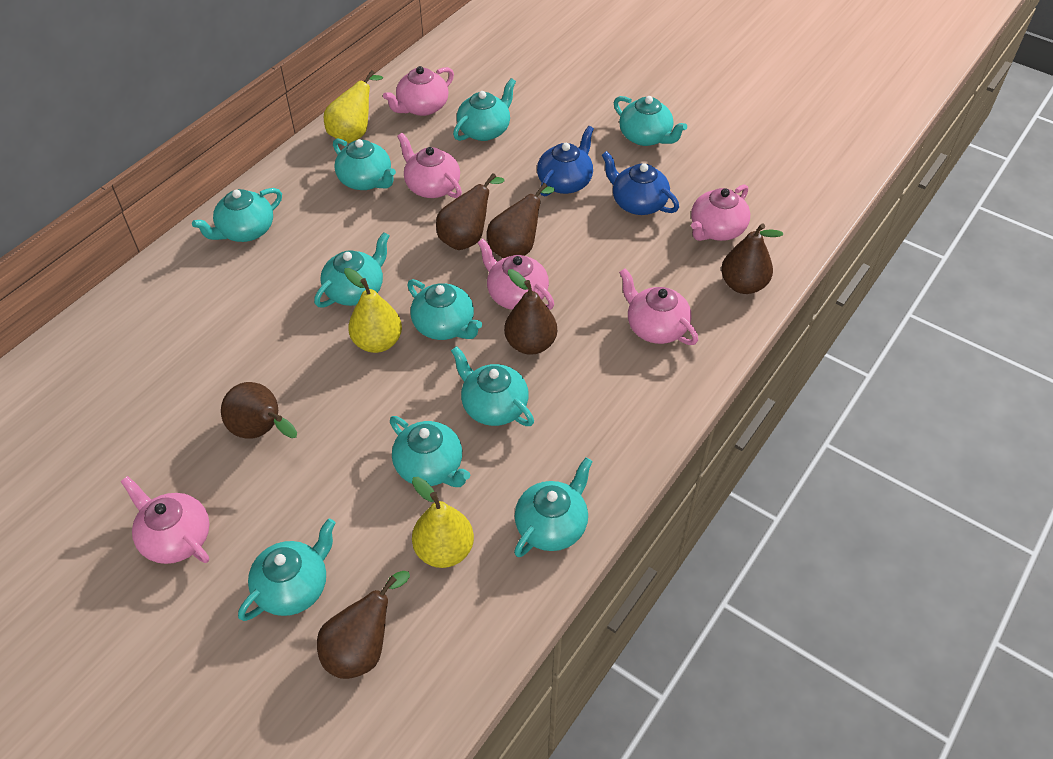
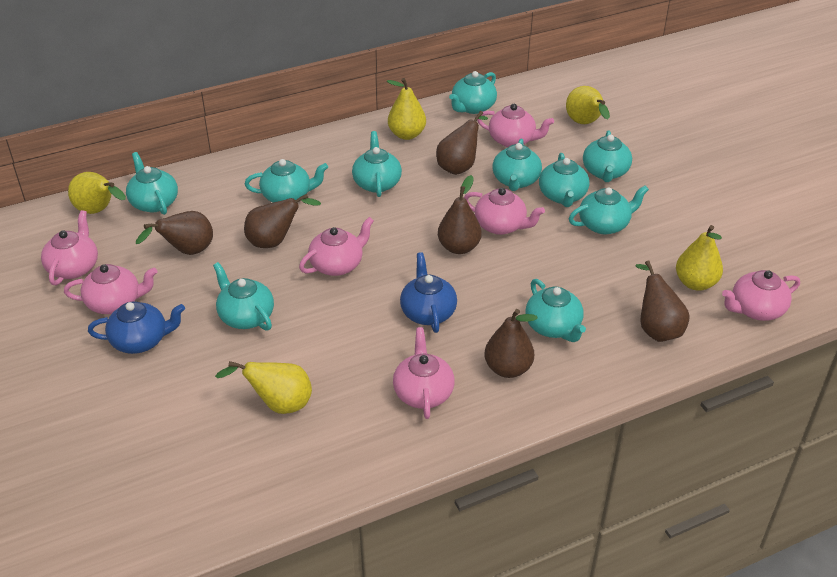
pink teapot: 6 -> 7
yellow pear: 3 -> 5

